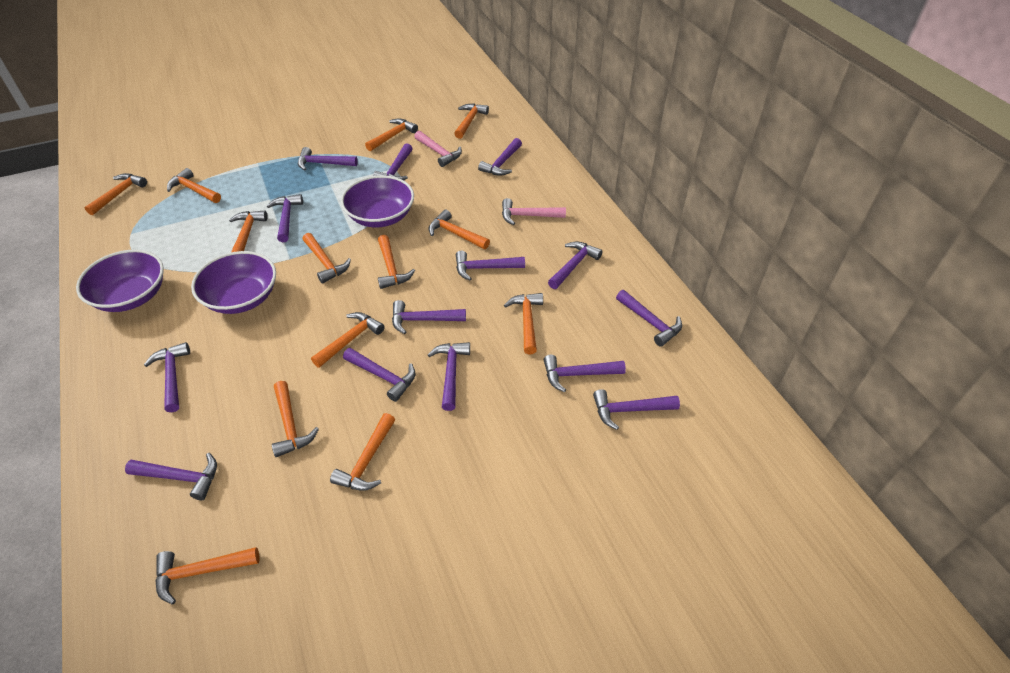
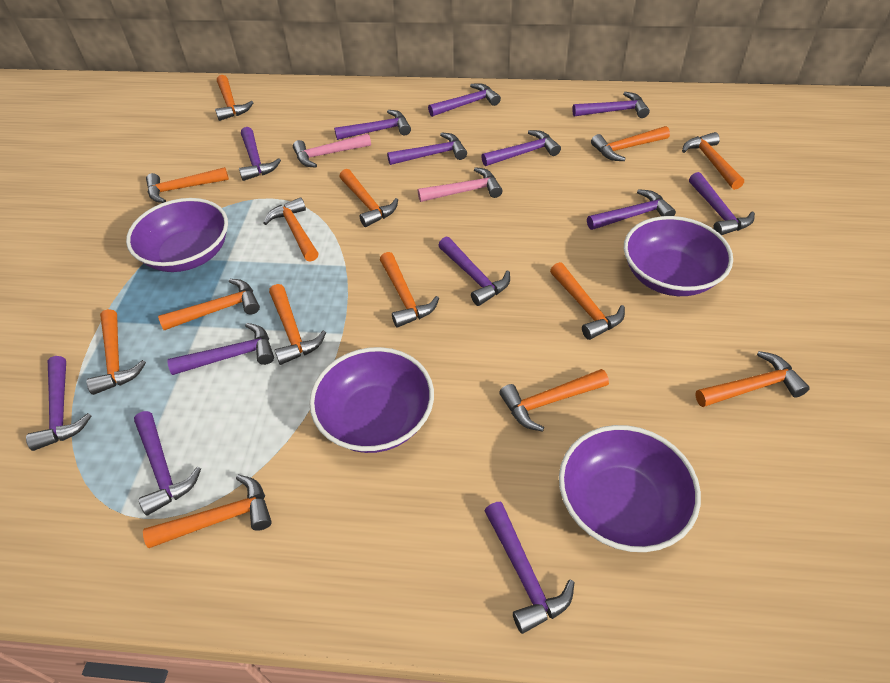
orange hammer: 13 -> 14
purple bowl: 3 -> 4
purple hammer: 14 -> 13

